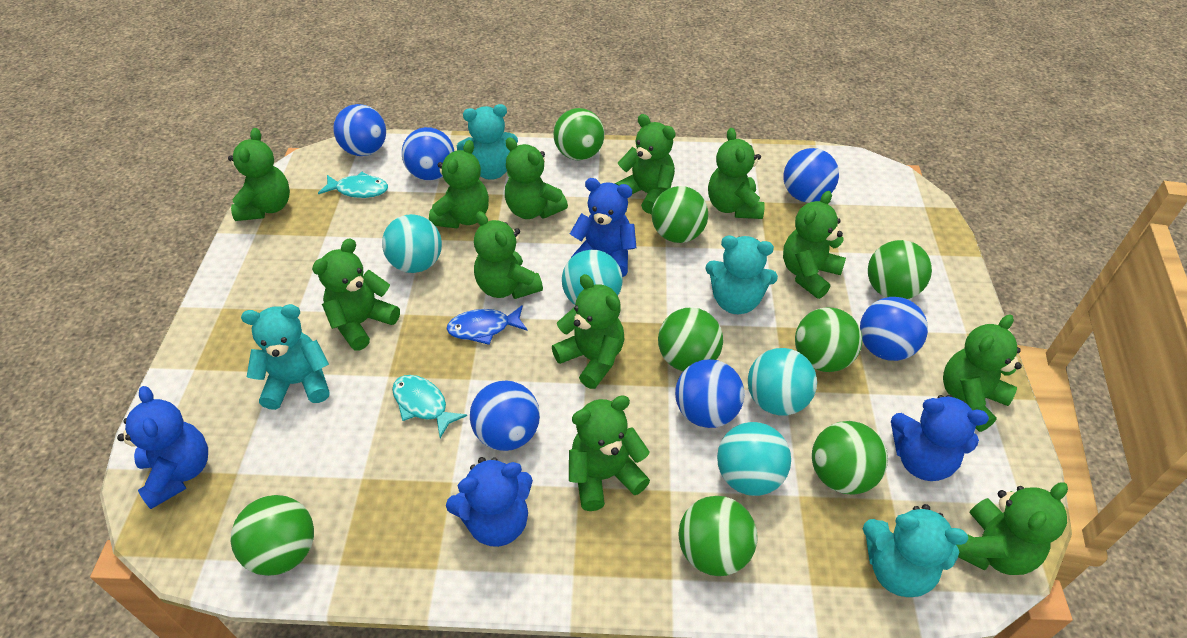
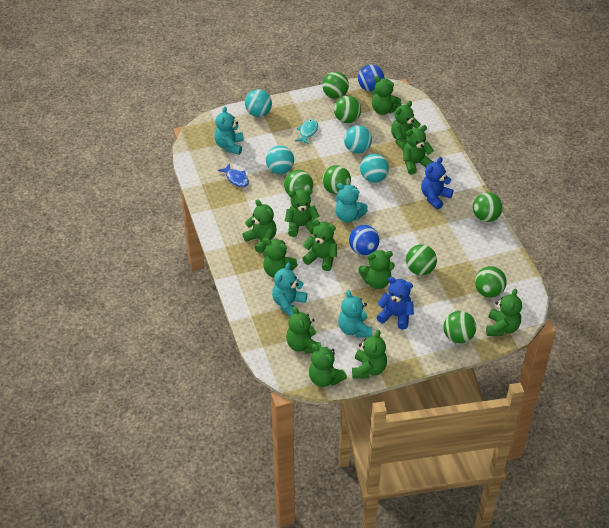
blue ball: 6 -> 2
blue teddy bear: 4 -> 2
turquoise fish: 2 -> 1

